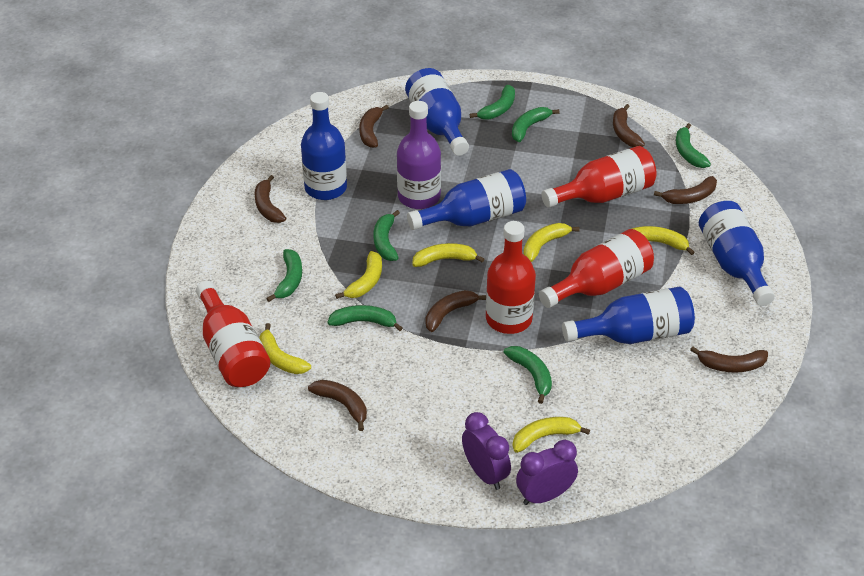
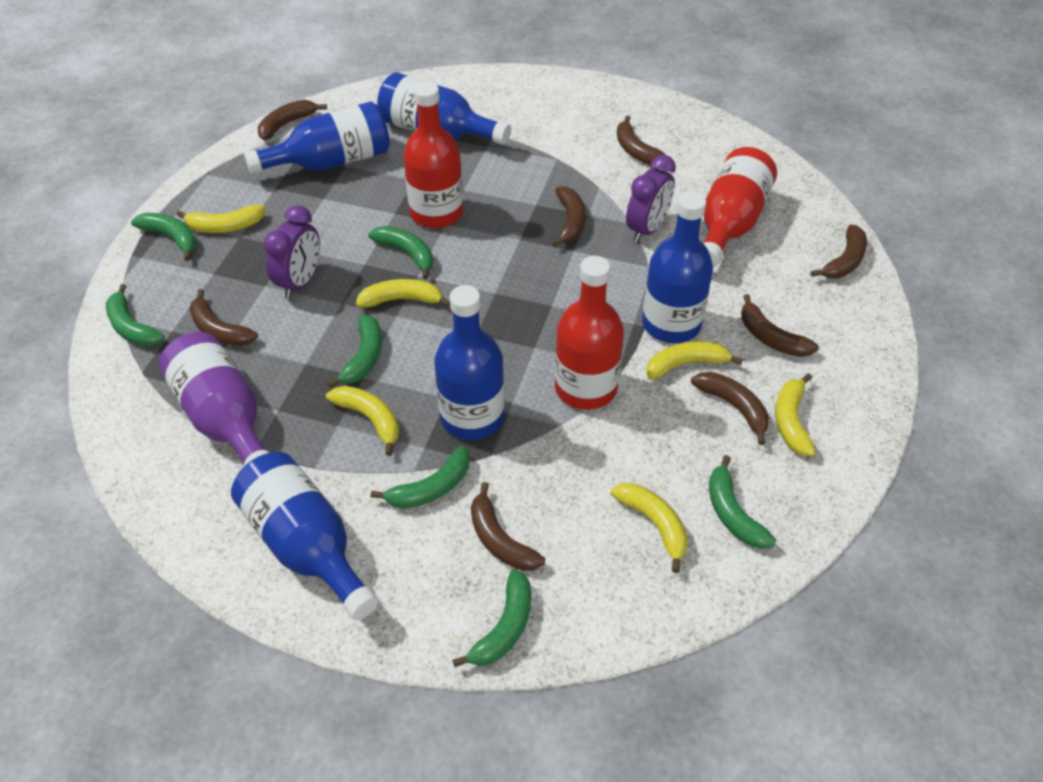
brown banana: 7 -> 8
red bottle: 4 -> 3

